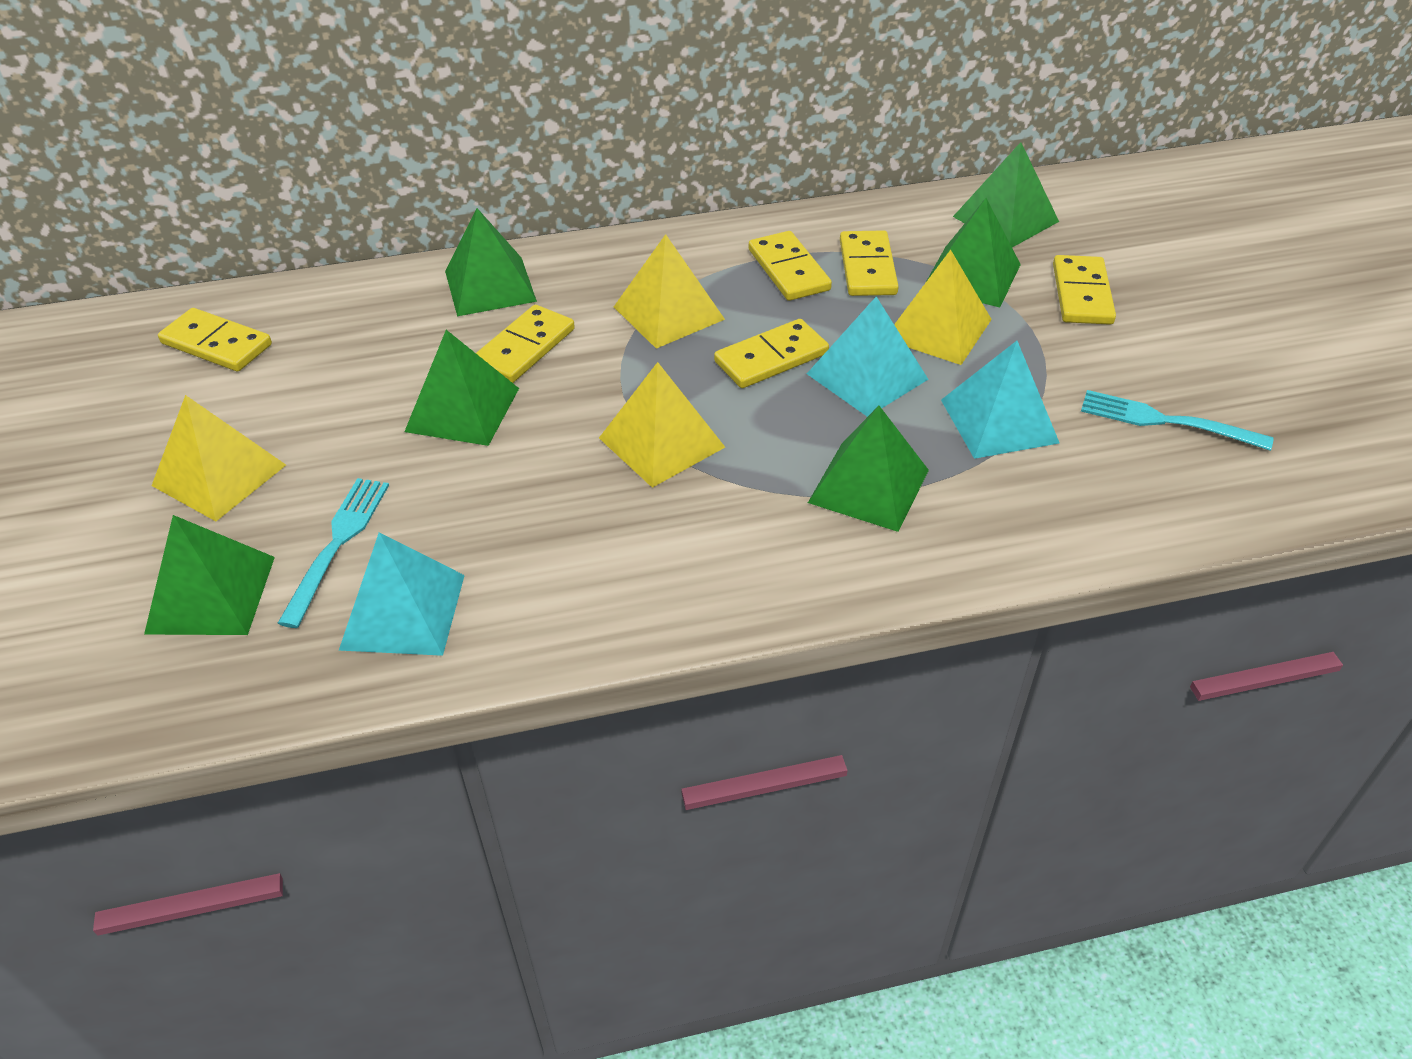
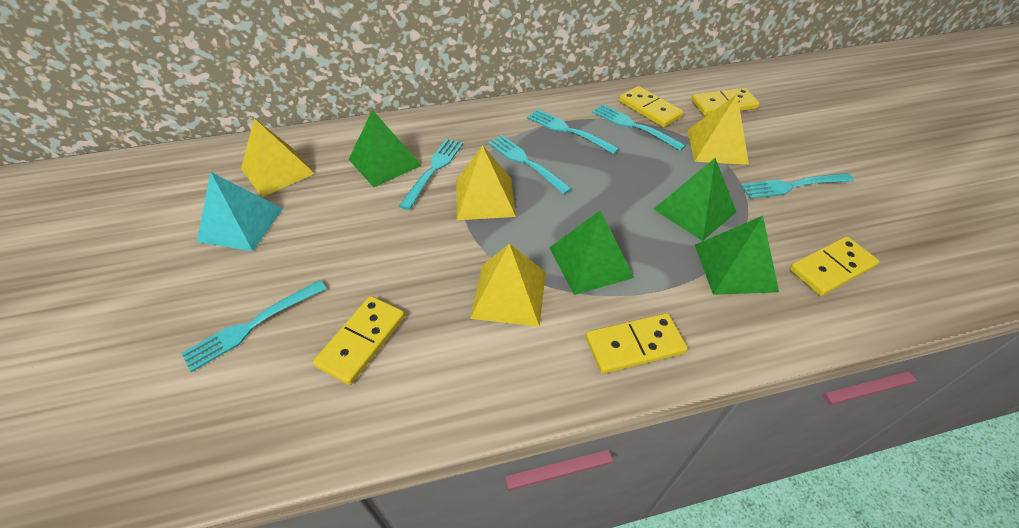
green pyramid: 6 -> 4
turquoise fork: 2 -> 6
turquoise pyramid: 3 -> 1
yellow domino: 6 -> 5

